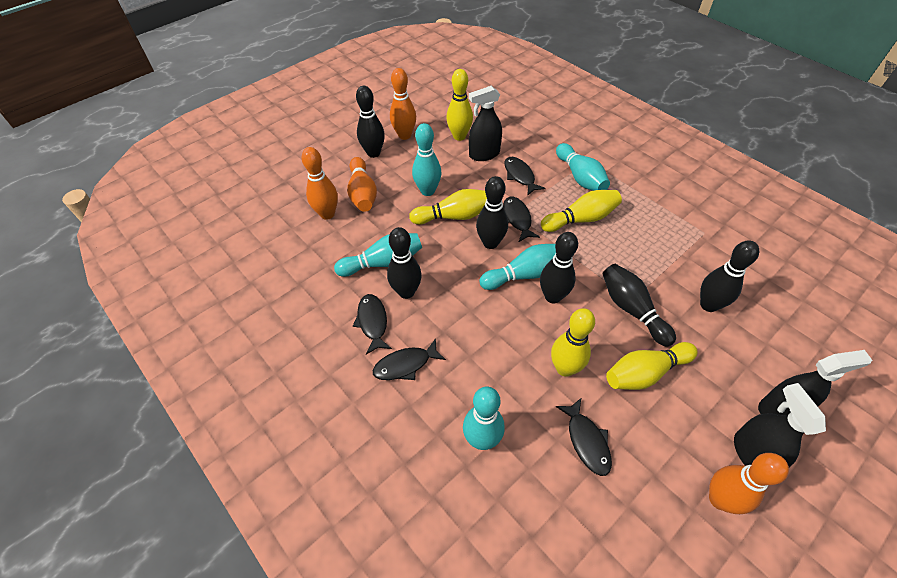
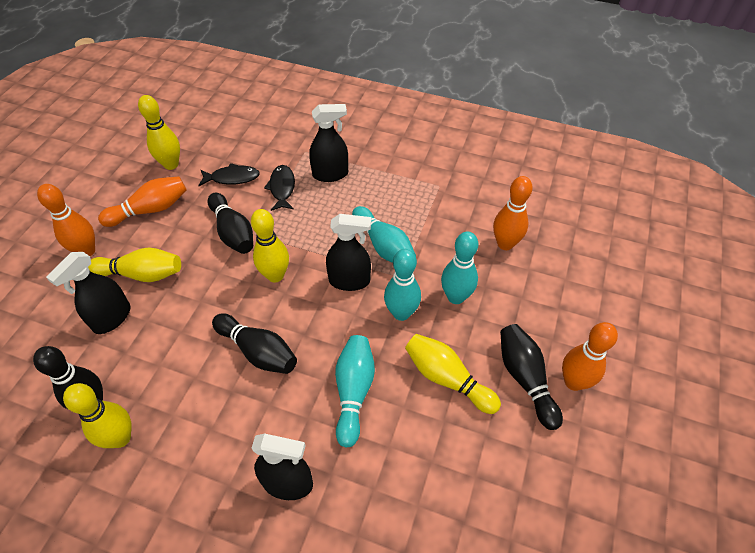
black bowling pin: 6 -> 4
black fish: 5 -> 2
black spray bottle: 3 -> 4
turquoise bowling pin: 5 -> 4

